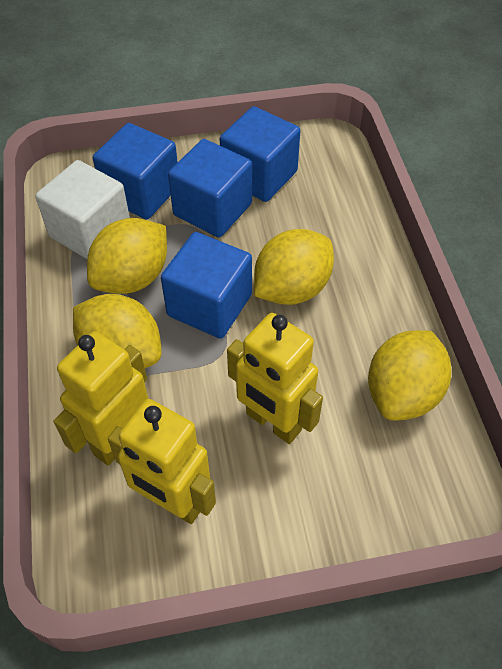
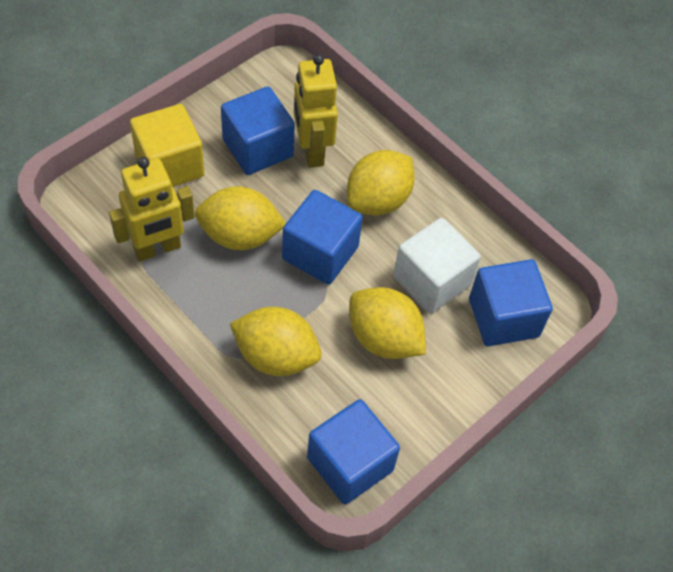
yellow cube: 0 -> 1
yellow robot: 3 -> 2

